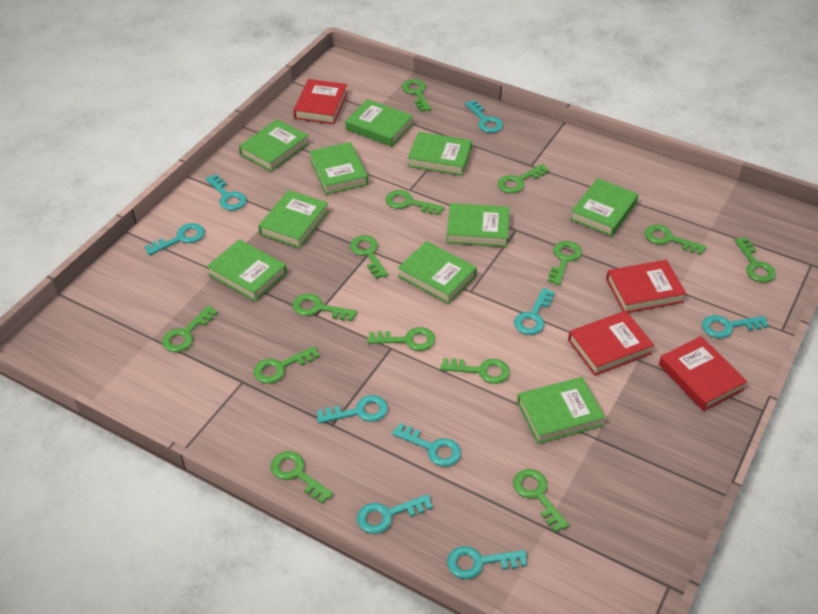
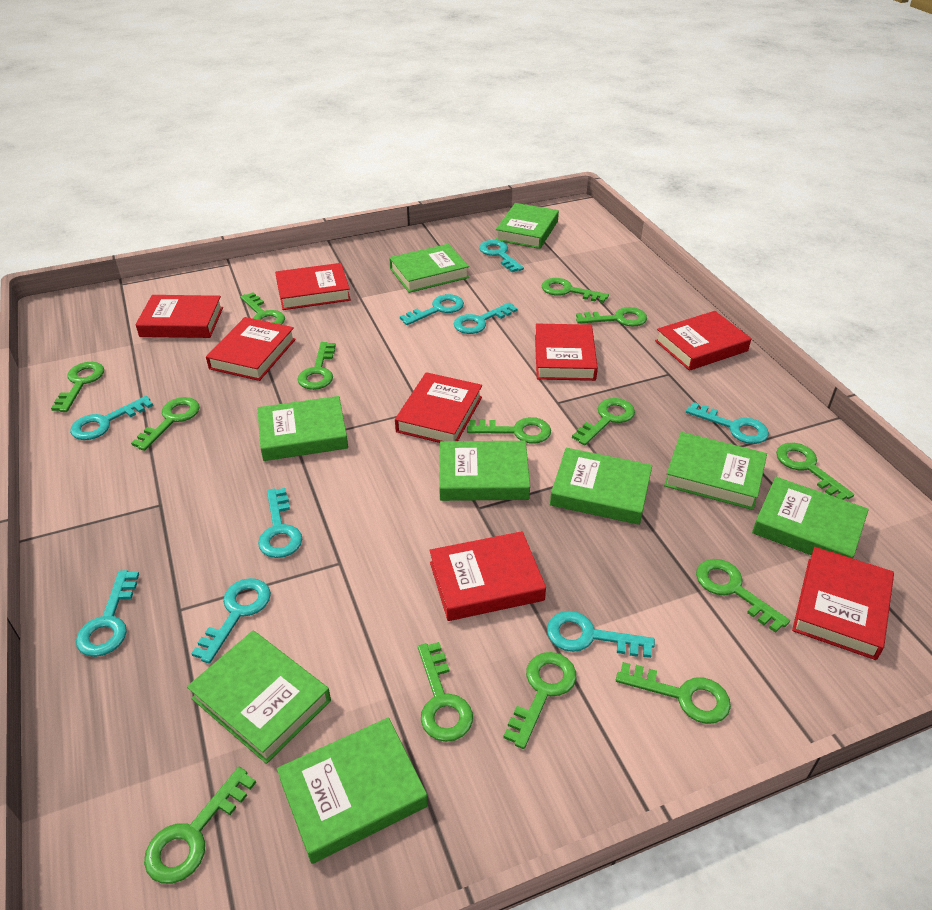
green book: 10 -> 9
red book: 4 -> 8

